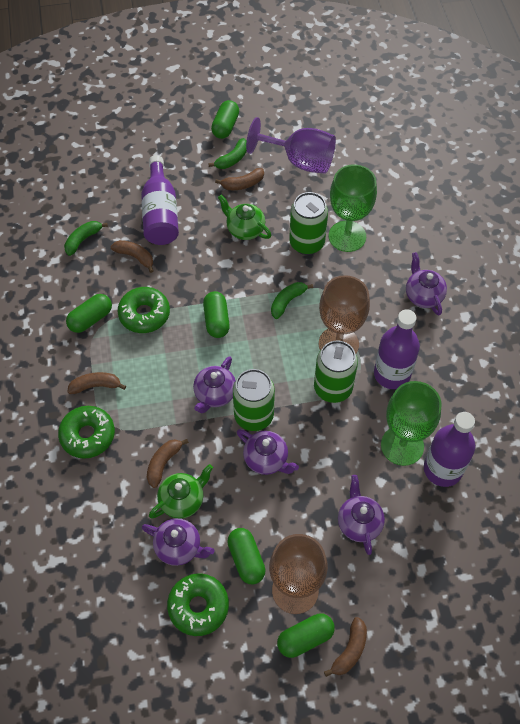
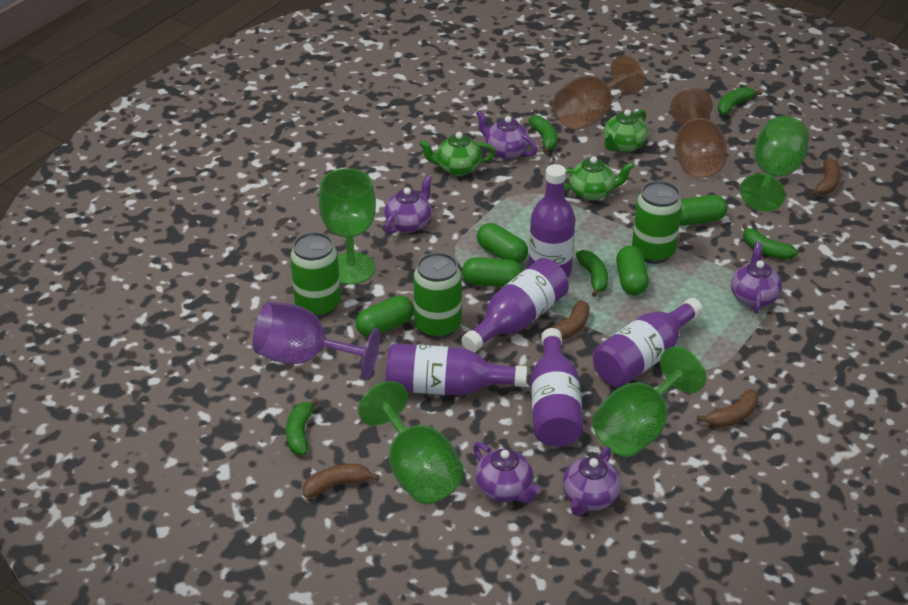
brown banana: 5 -> 4
green banana: 3 -> 5
green donut: 3 -> 0
green goblet: 2 -> 4
green teapot: 2 -> 3
purple bottle: 3 -> 5

